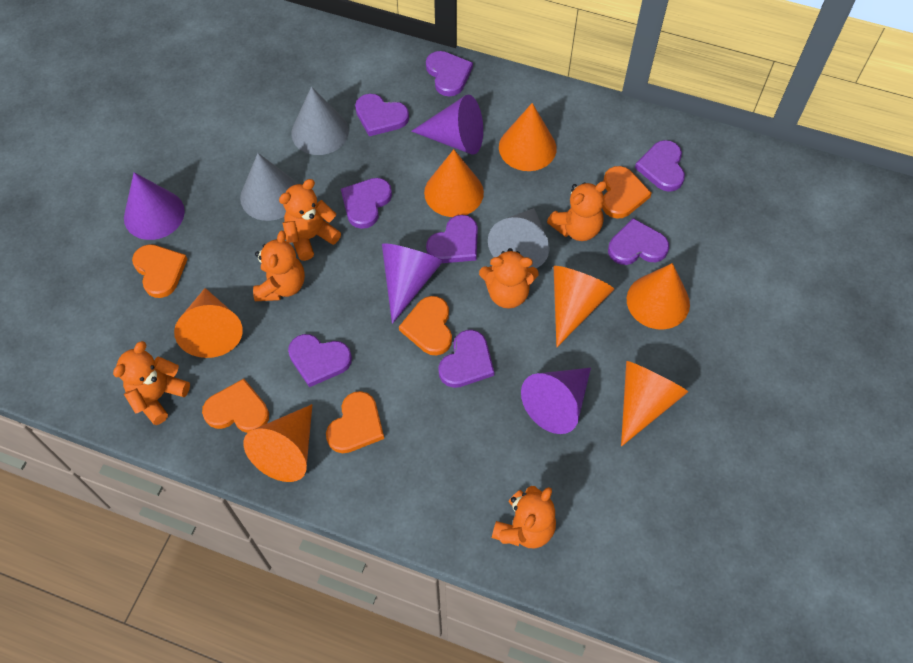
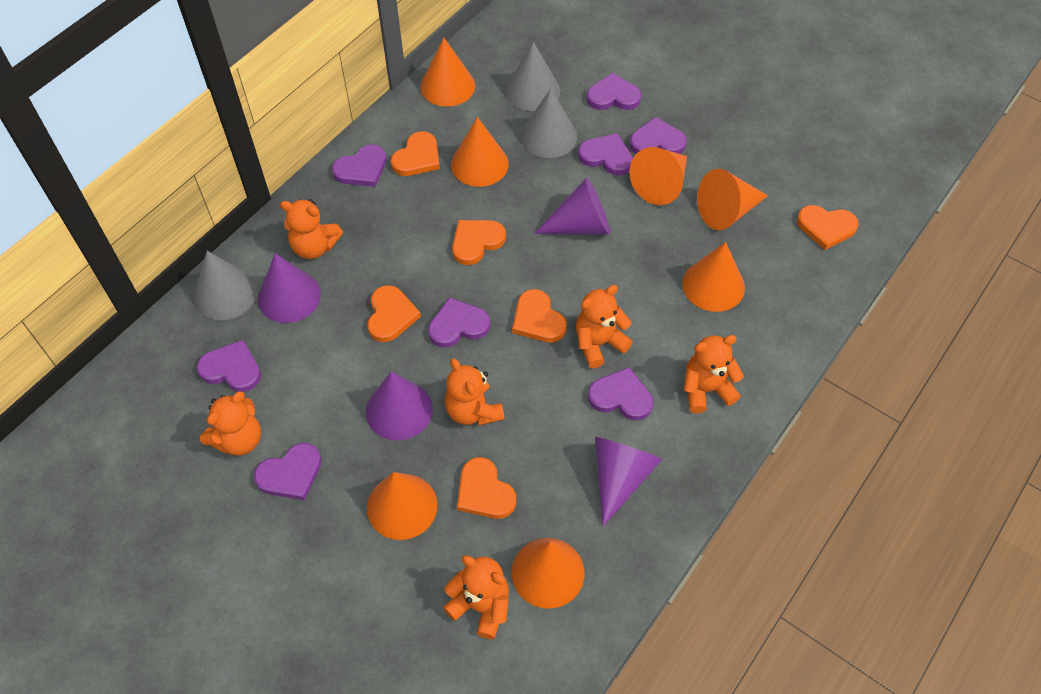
orange heart: 5 -> 6

